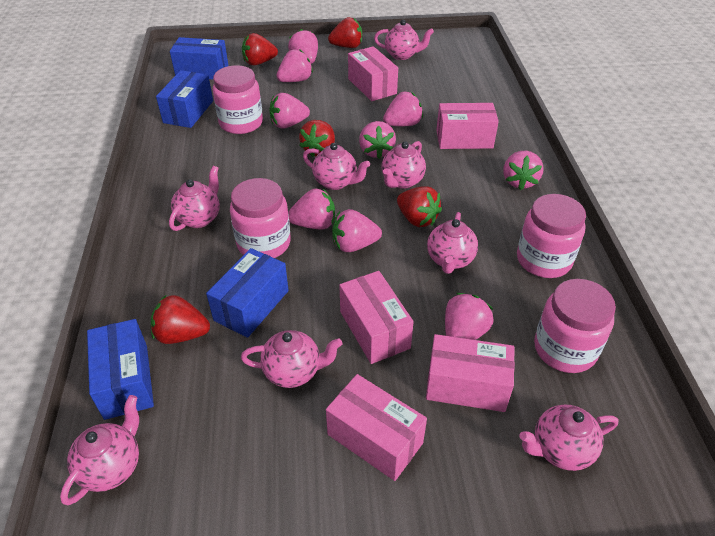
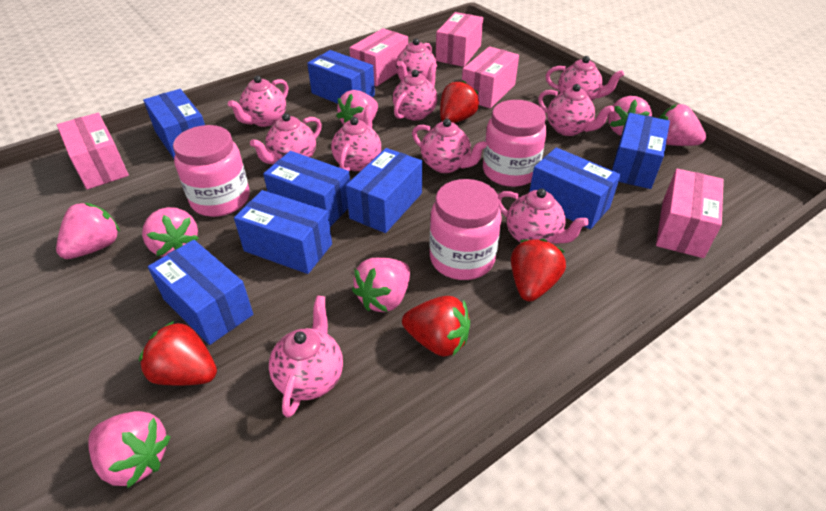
blue box: 4 -> 8
pink jar: 4 -> 3
pink strawberry: 9 -> 7
pink teapot: 8 -> 10
red strawberry: 5 -> 4

